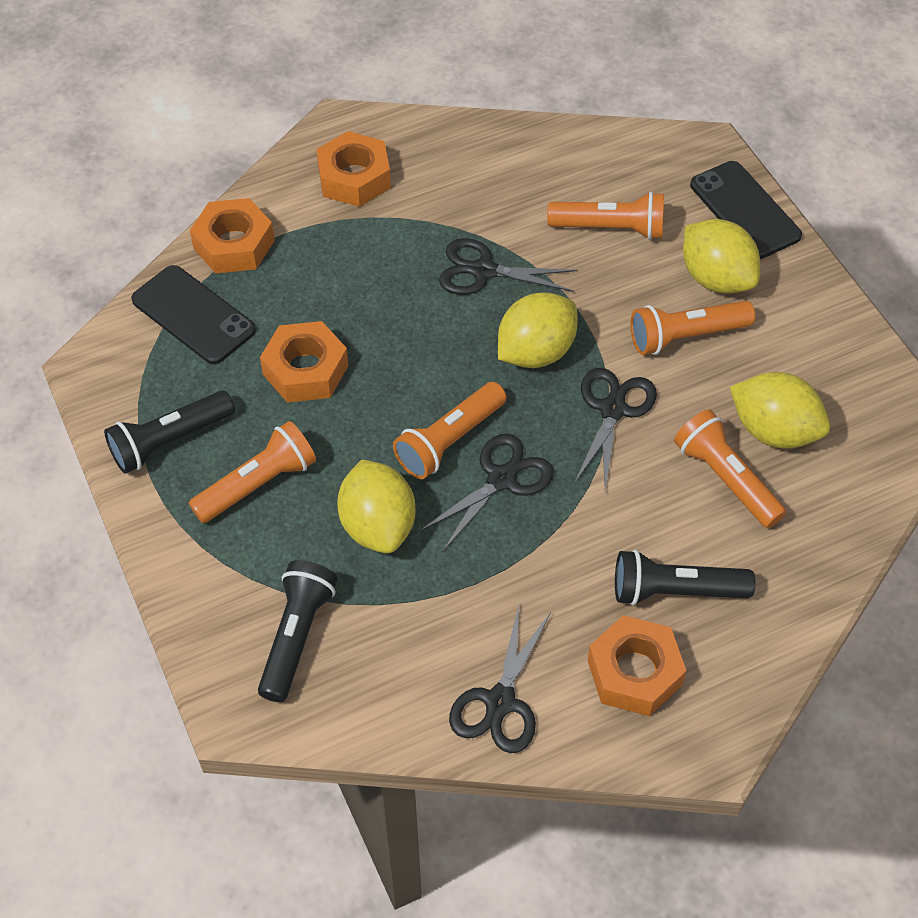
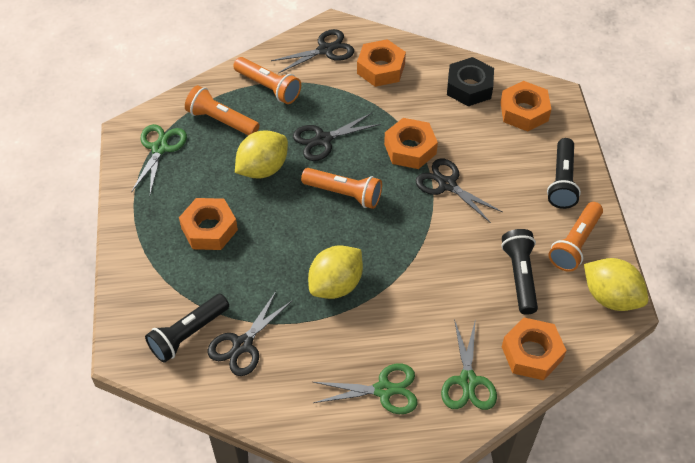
black nut: 0 -> 1
black phone: 2 -> 0
green scissors: 0 -> 3
orange flashlight: 5 -> 4
orange nut: 4 -> 5
yellow lemon: 4 -> 3

